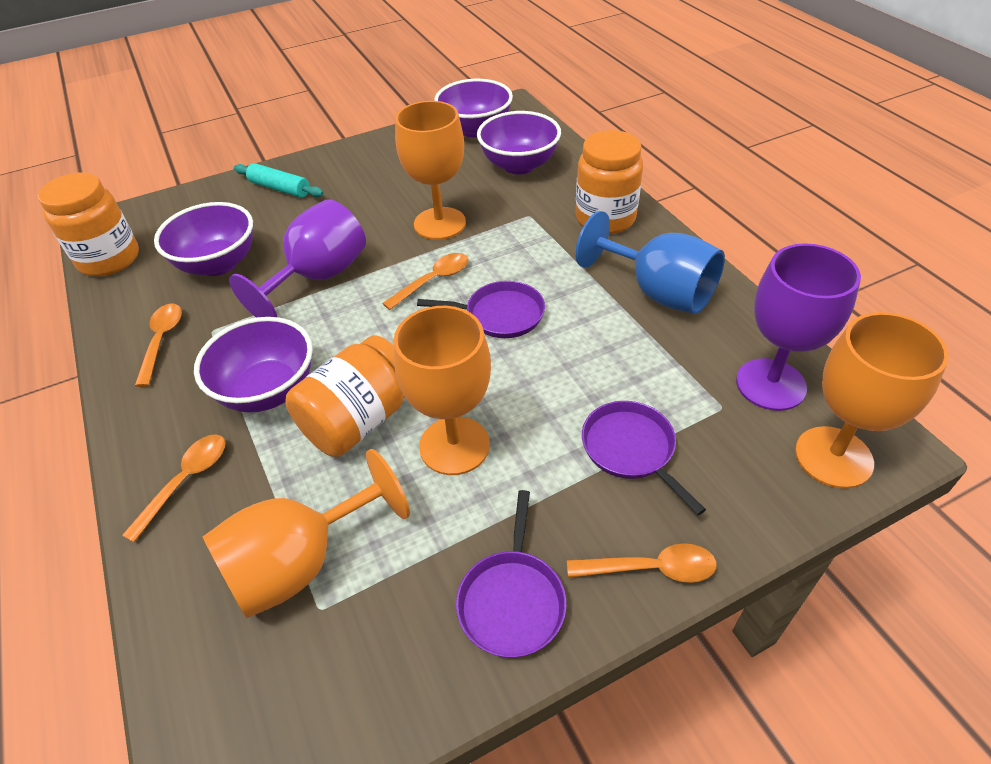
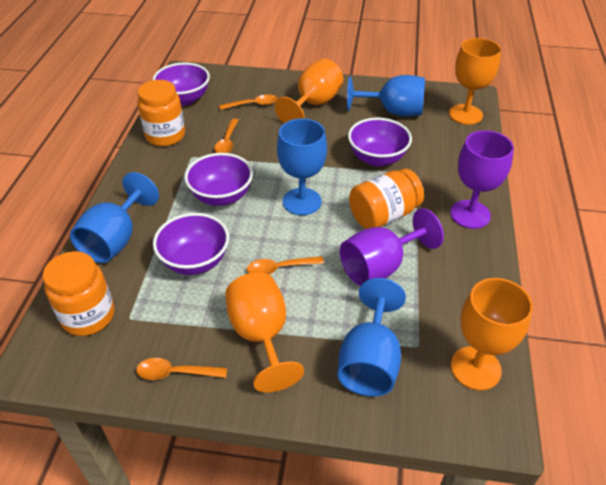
blue goblet: 1 -> 4
purple pan: 3 -> 0
turquoise rolling pin: 1 -> 0

